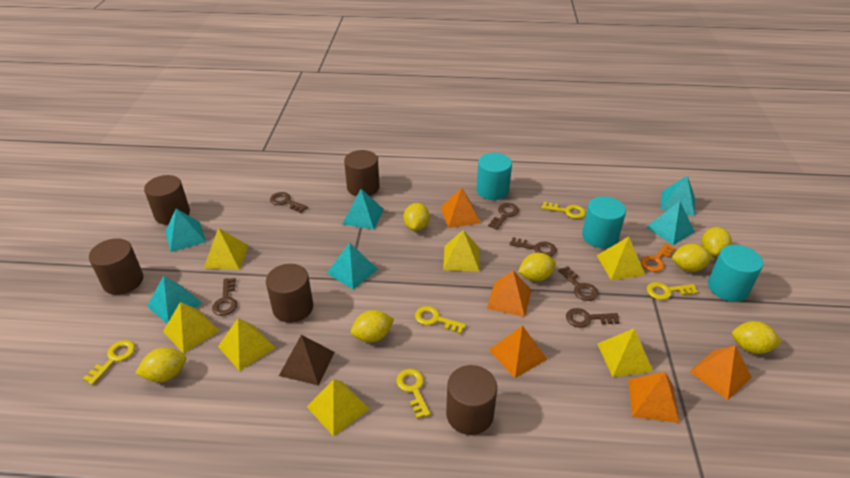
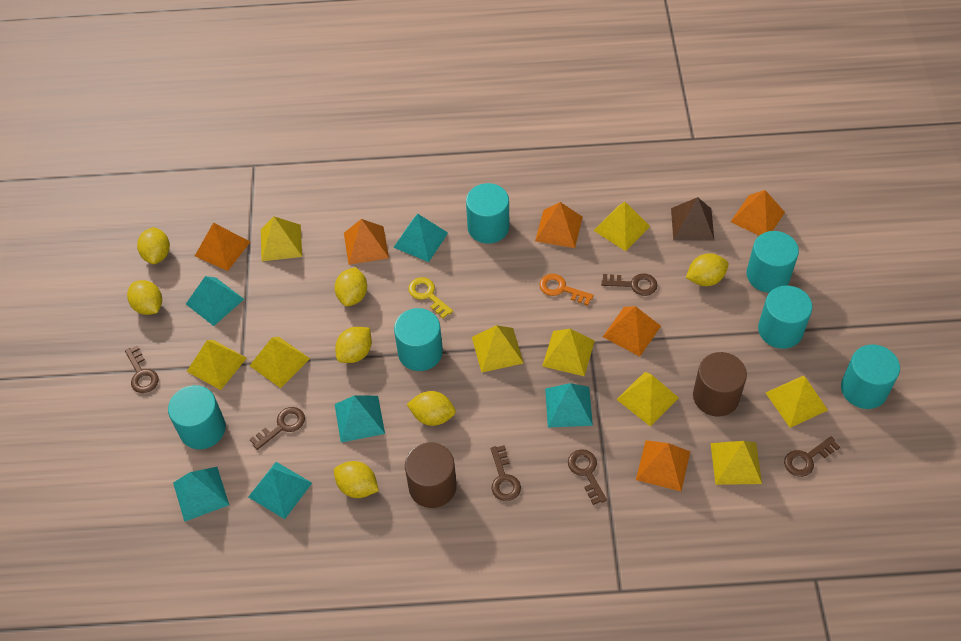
brown cylinder: 5 -> 2
orange pyramid: 5 -> 6
turquoise cylinder: 3 -> 6
yellow key: 5 -> 1
yellow pyramid: 7 -> 9

